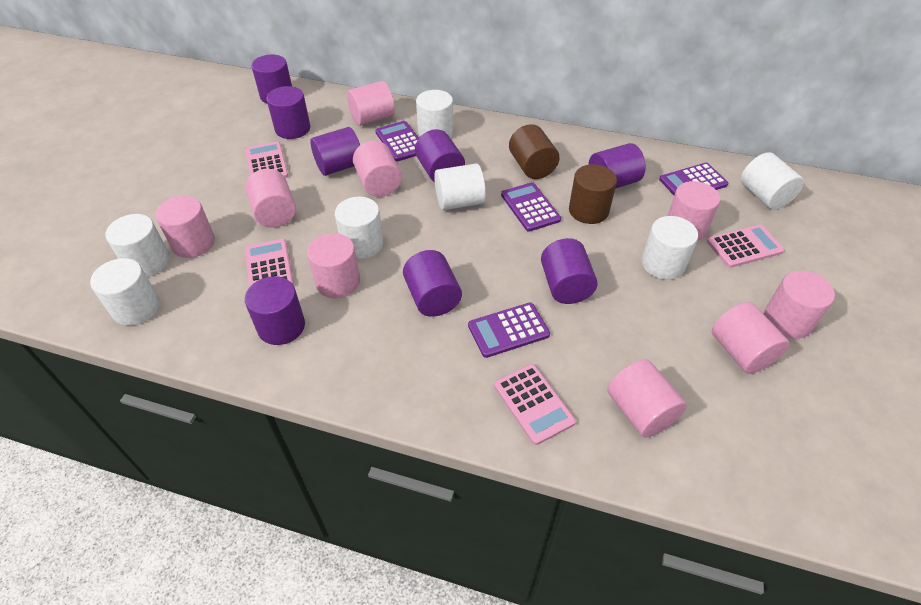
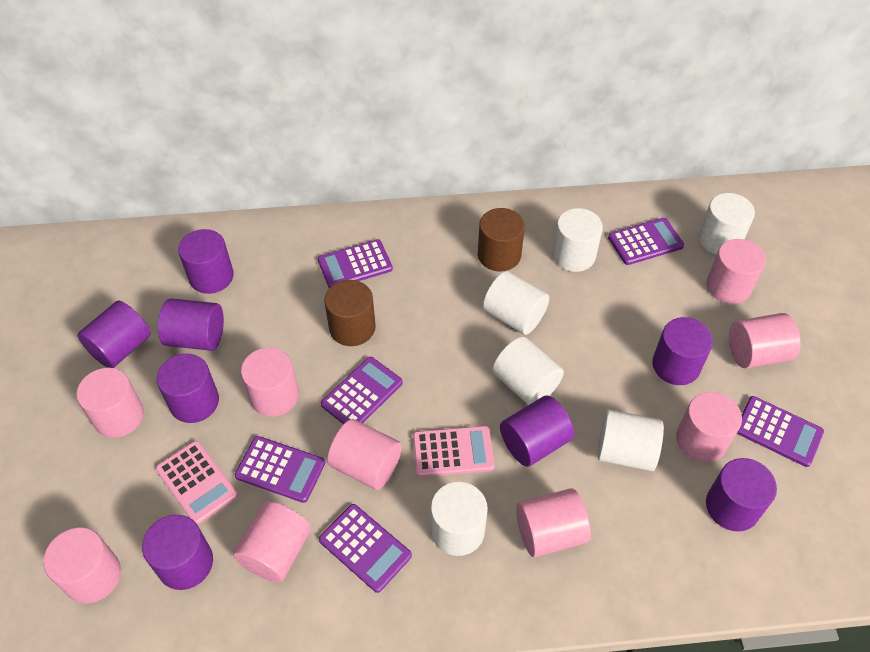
pink calculator: 4 -> 2
purple calculator: 4 -> 6
white cylinder: 7 -> 6

